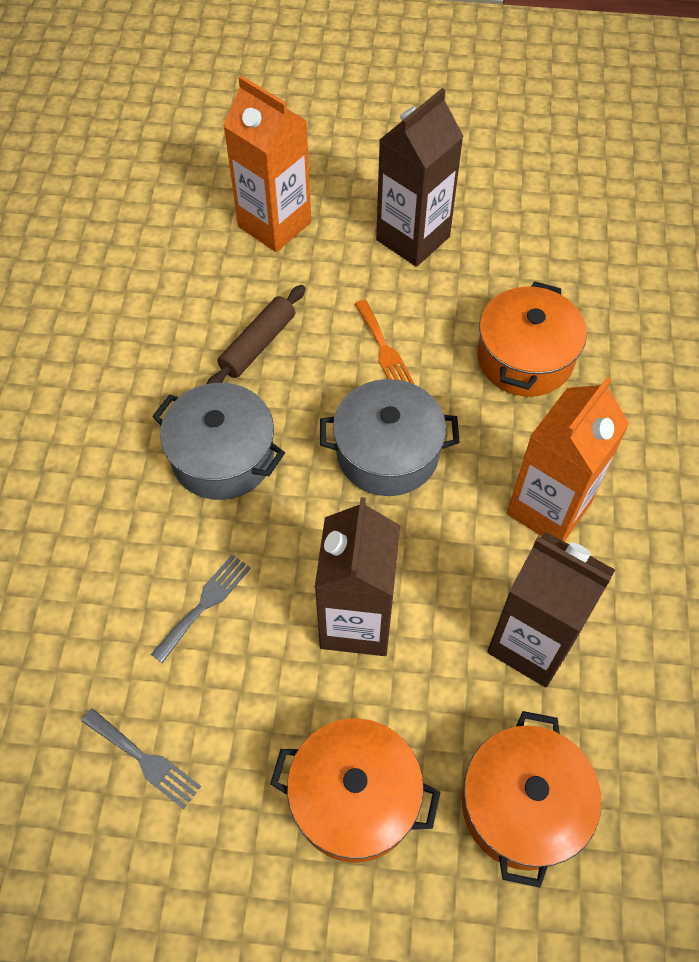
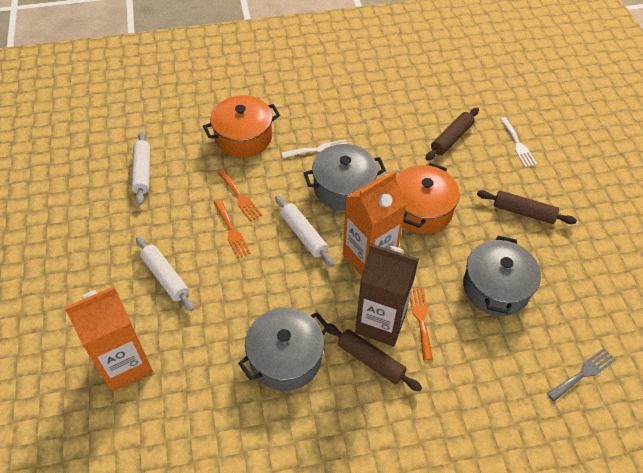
brown carton: 3 -> 1
brown rolling pin: 1 -> 3
grey fork: 2 -> 1
grey pot: 2 -> 3
orange fork: 1 -> 3
orange pot: 3 -> 2
white fork: 0 -> 2
white rolling pin: 0 -> 3

